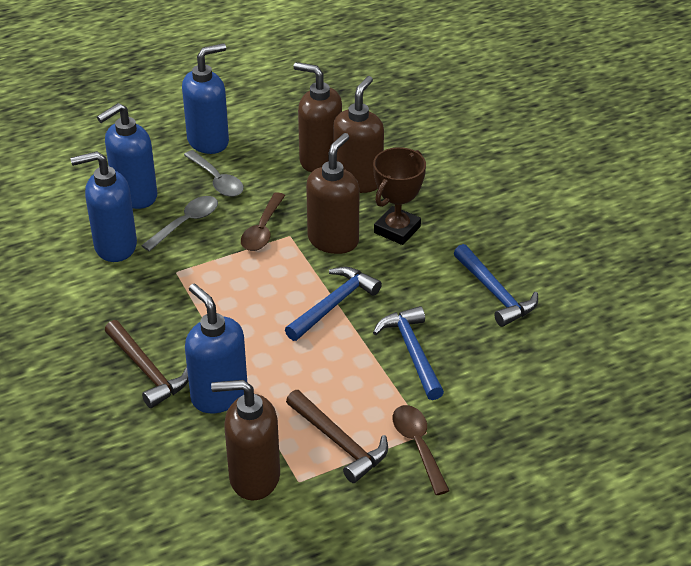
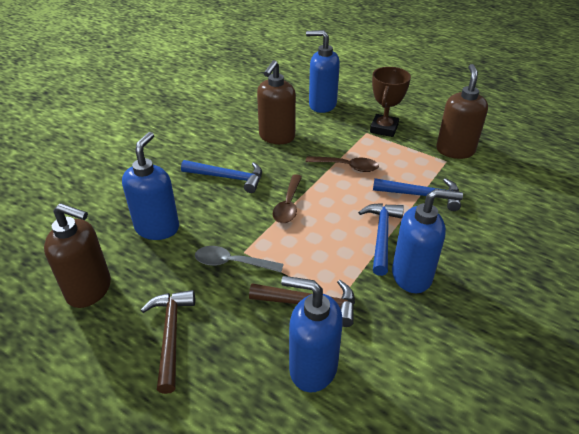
brown soap dispenser: 4 -> 3
grey spoon: 2 -> 1

